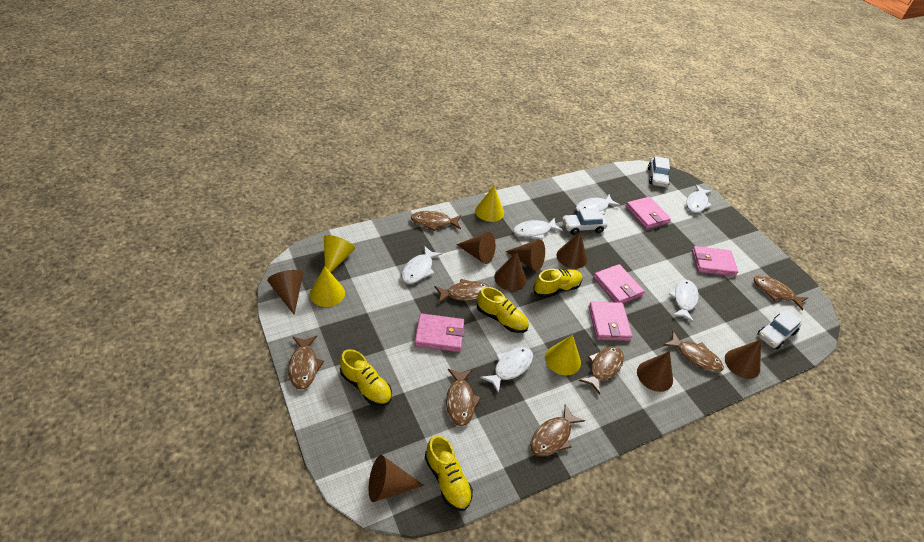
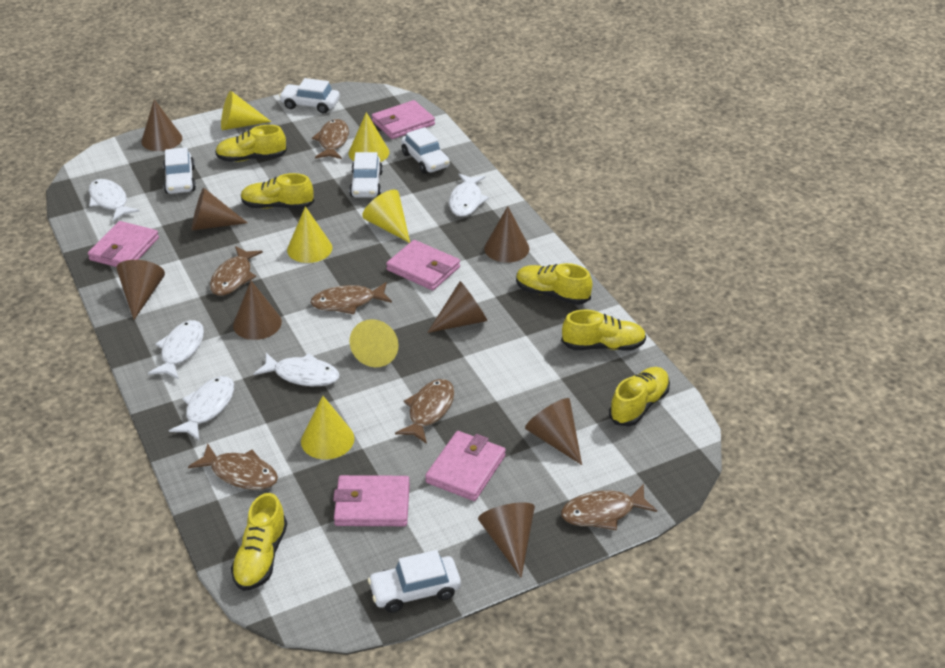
brown fish: 8 -> 6
white car: 3 -> 5
white fish: 6 -> 5
yellow cone: 4 -> 6
yellow shoe: 4 -> 6

